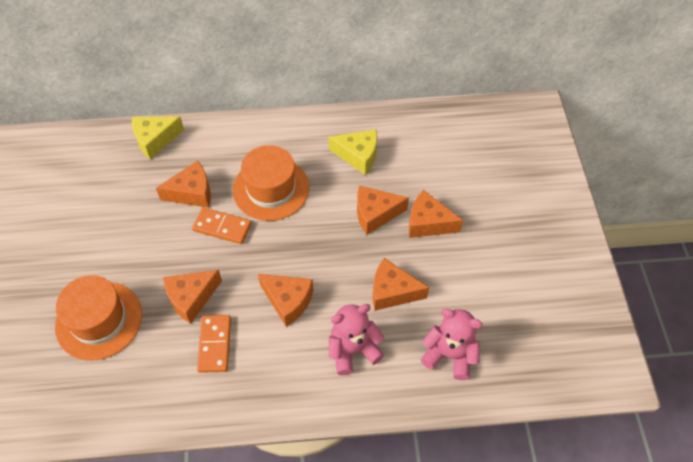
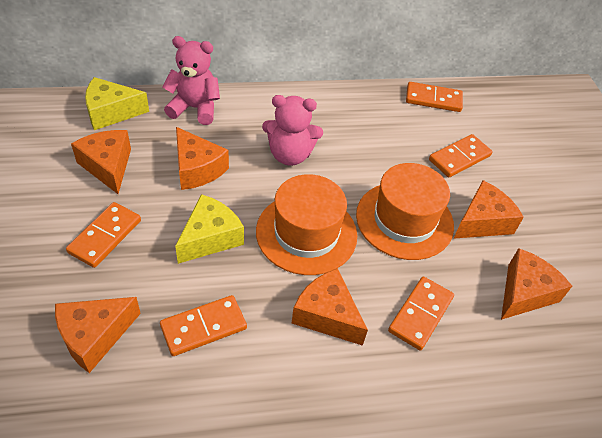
orange domino: 2 -> 5

